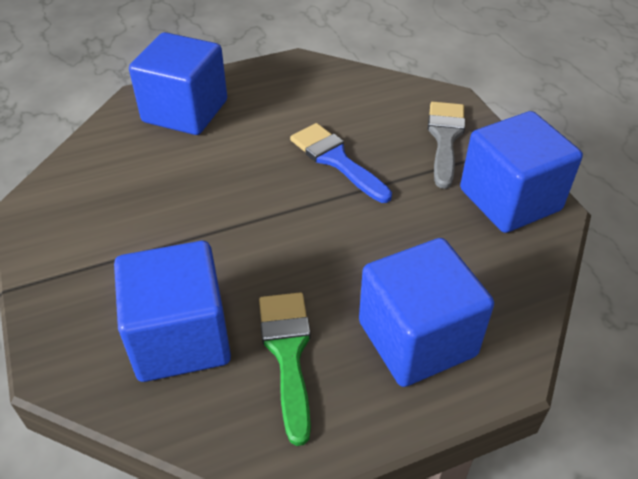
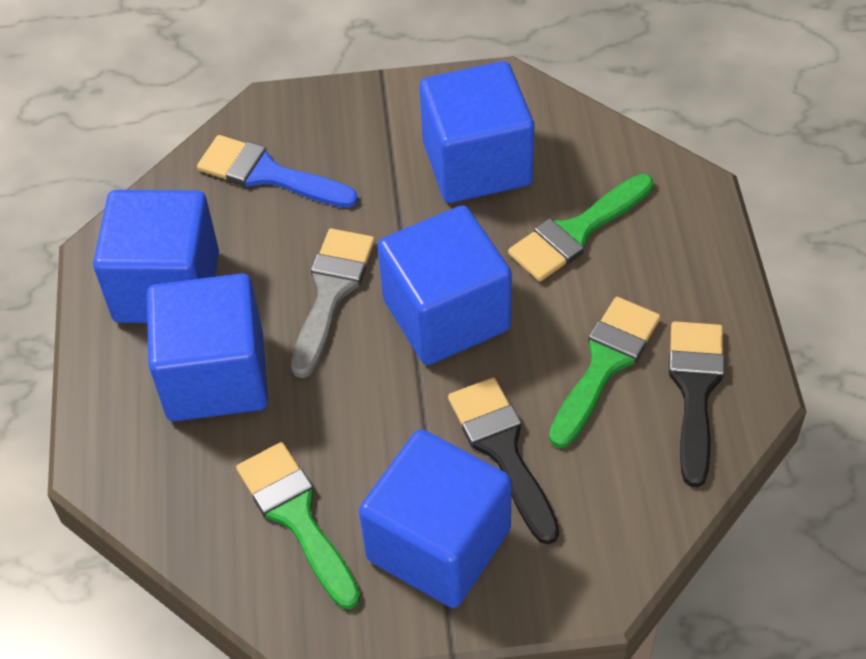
black brush: 0 -> 2
blue cube: 4 -> 5
green brush: 1 -> 3

